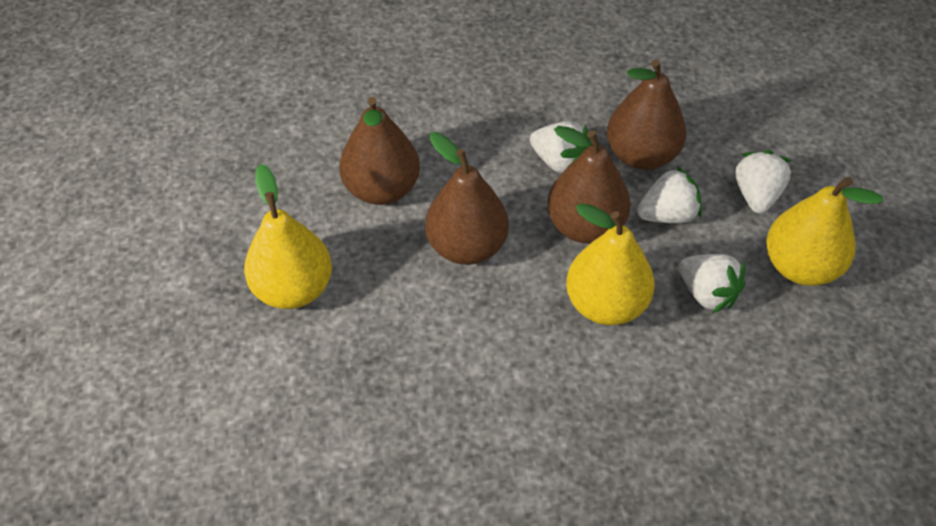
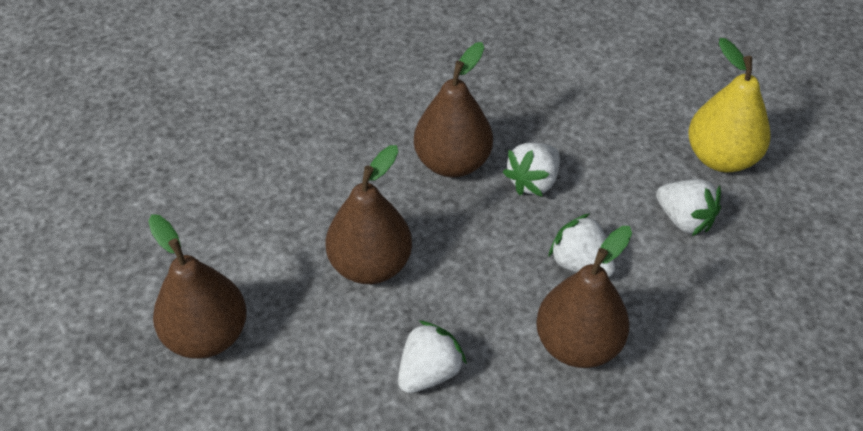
yellow pear: 3 -> 1

